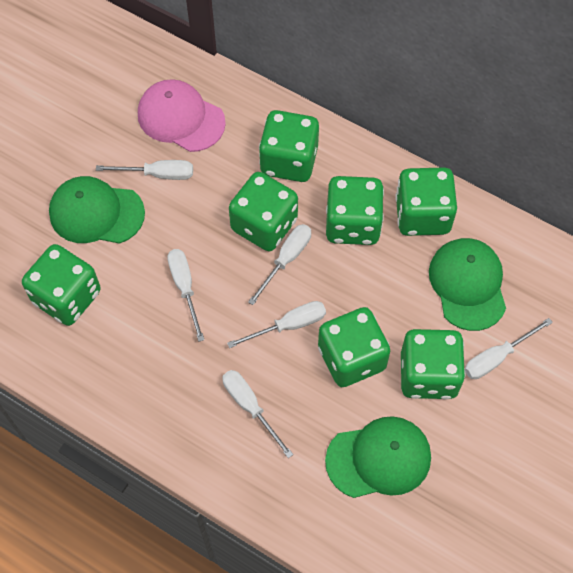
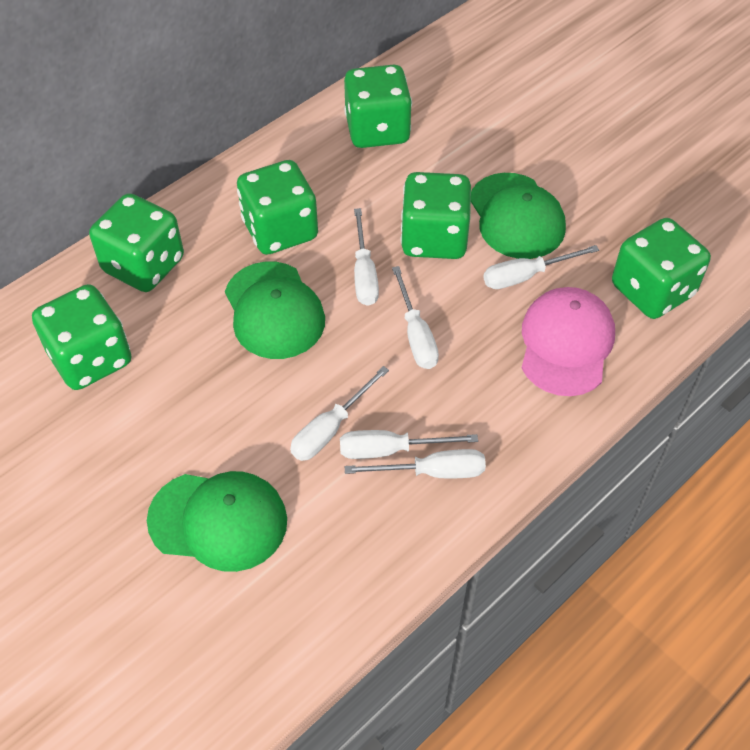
green dice: 7 -> 6

